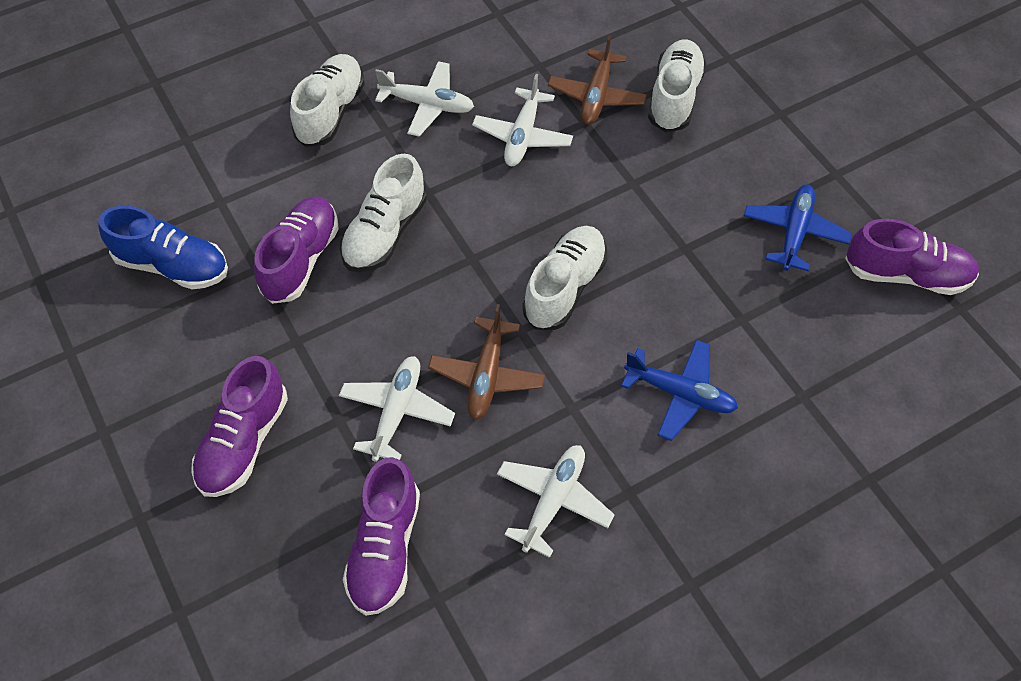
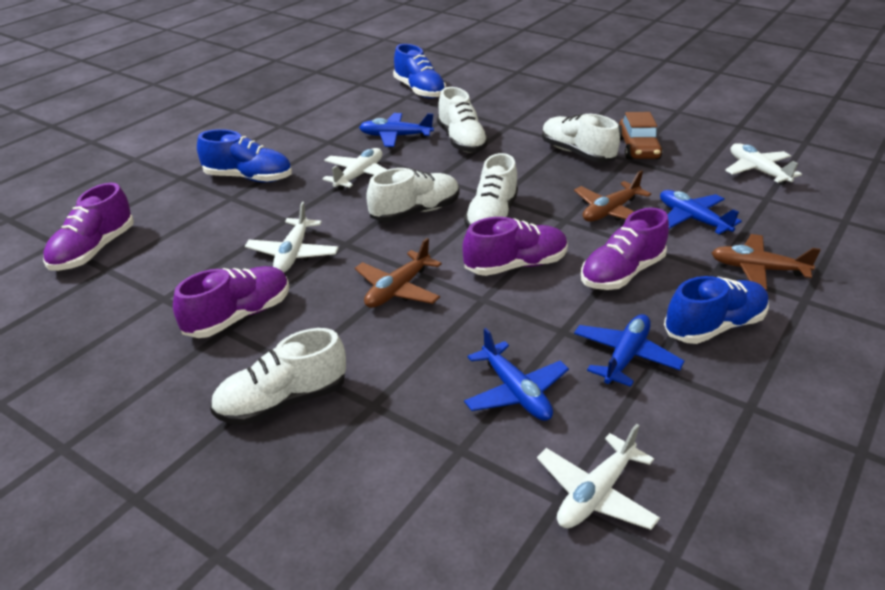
blue plane: 2 -> 4
blue shoe: 1 -> 3
brown car: 0 -> 1
brown plane: 2 -> 3
white shoe: 4 -> 5

